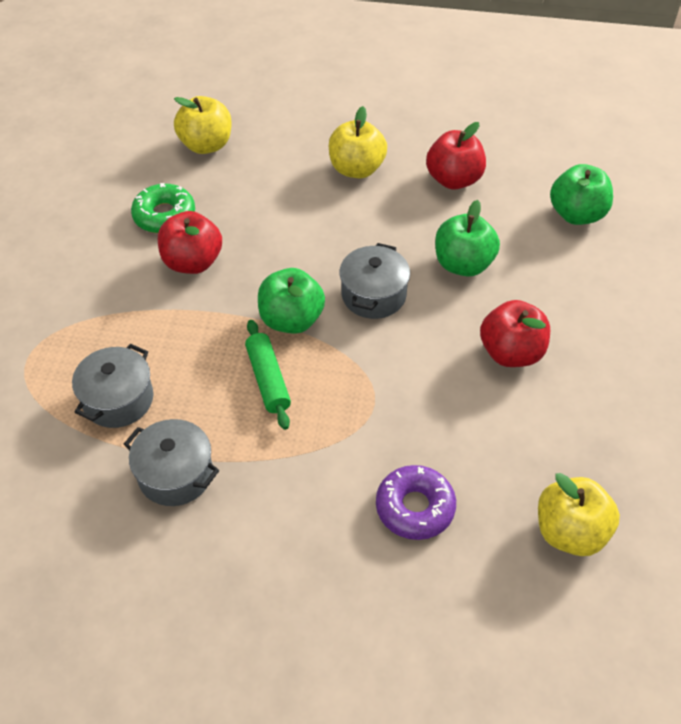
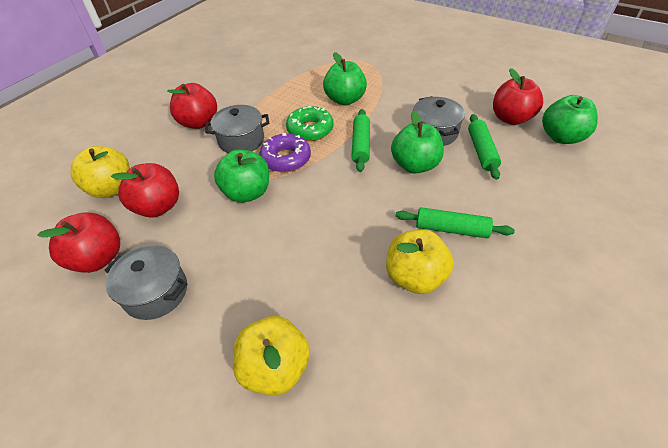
green apple: 3 -> 4
green rolling pin: 1 -> 3
red apple: 3 -> 4

